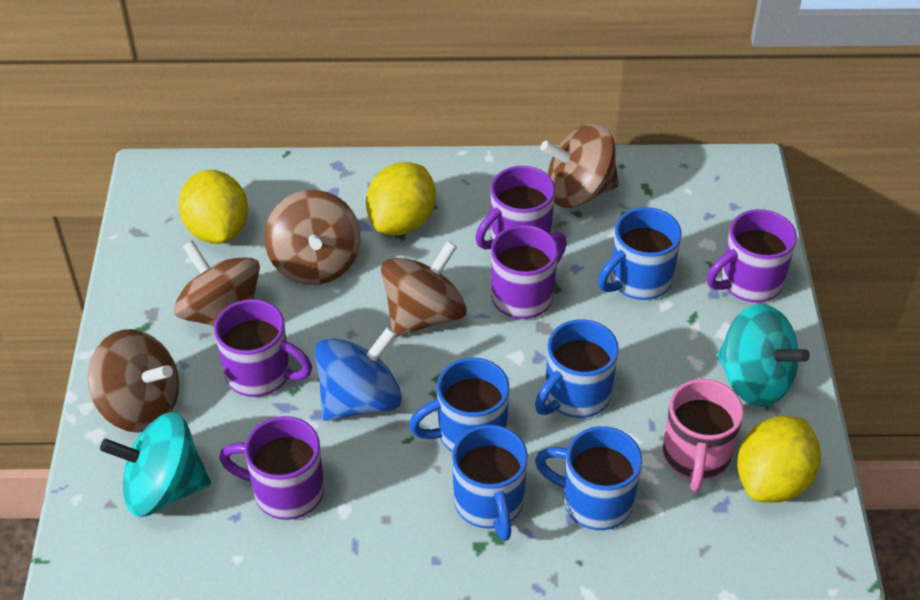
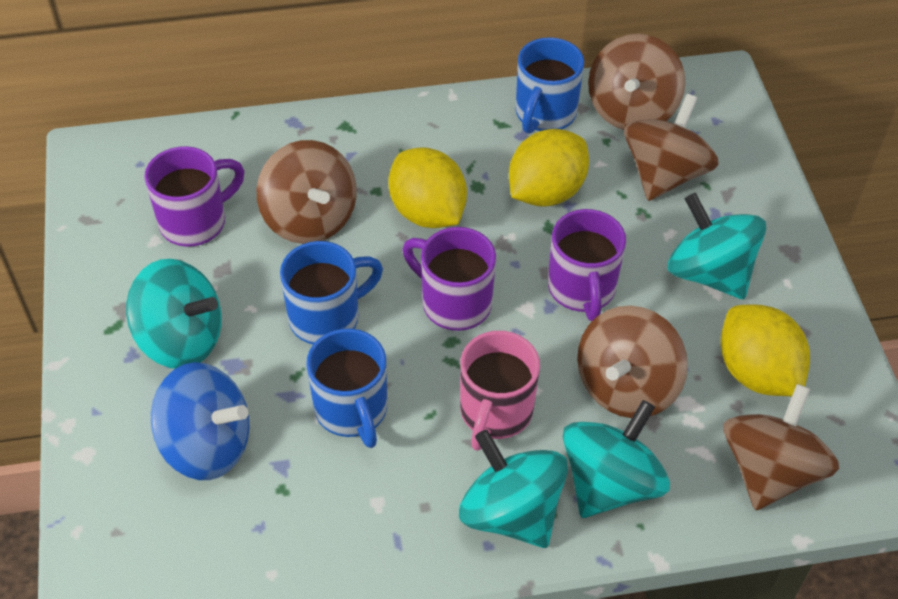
blue mug: 5 -> 3
purple mug: 5 -> 3
turquoise spinning top: 2 -> 4

